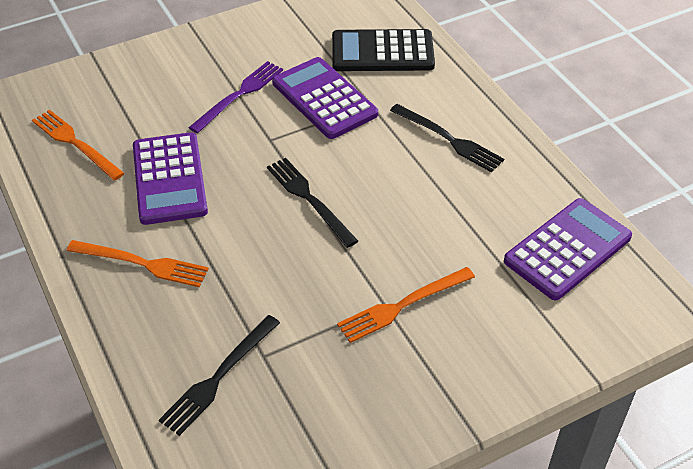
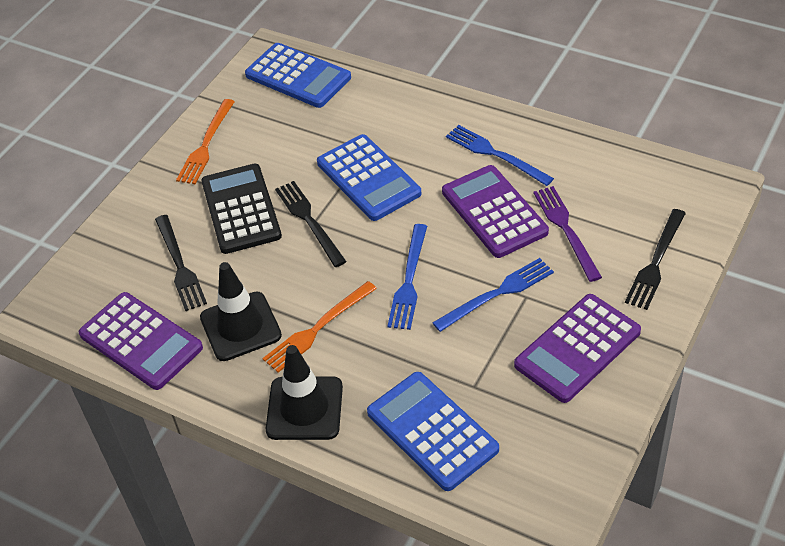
black traffic cone: 0 -> 2
blue calculator: 0 -> 3
blue fork: 0 -> 3
orange fork: 3 -> 2

